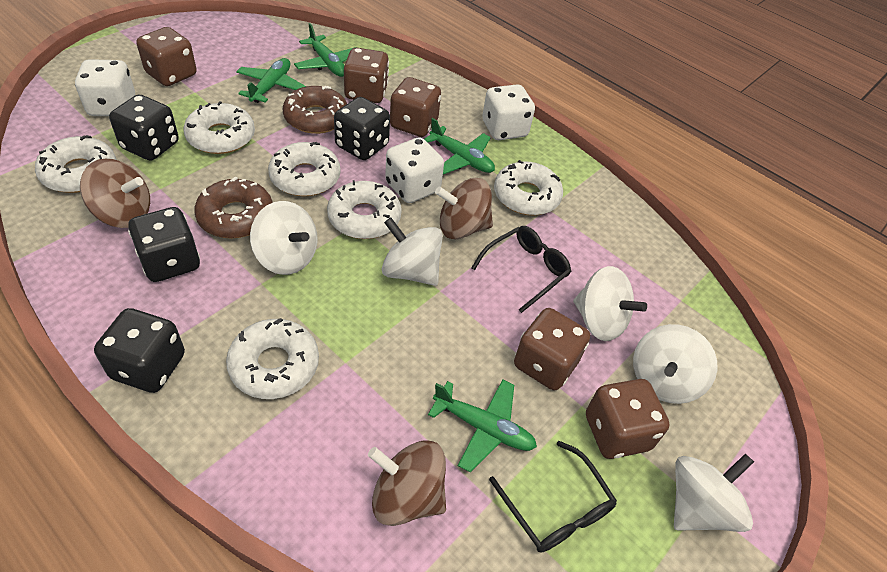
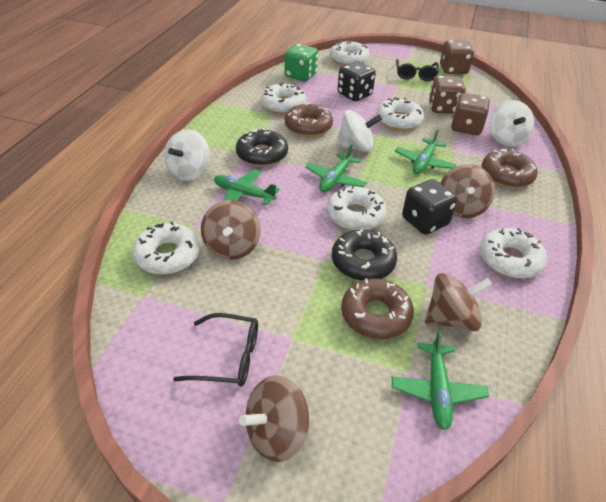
black dice: 4 -> 2
black donut: 0 -> 2
brown dice: 5 -> 3
brown donut: 2 -> 3
brown spinning top: 3 -> 4
green dice: 0 -> 1
white dice: 3 -> 0
white spinning top: 5 -> 3

